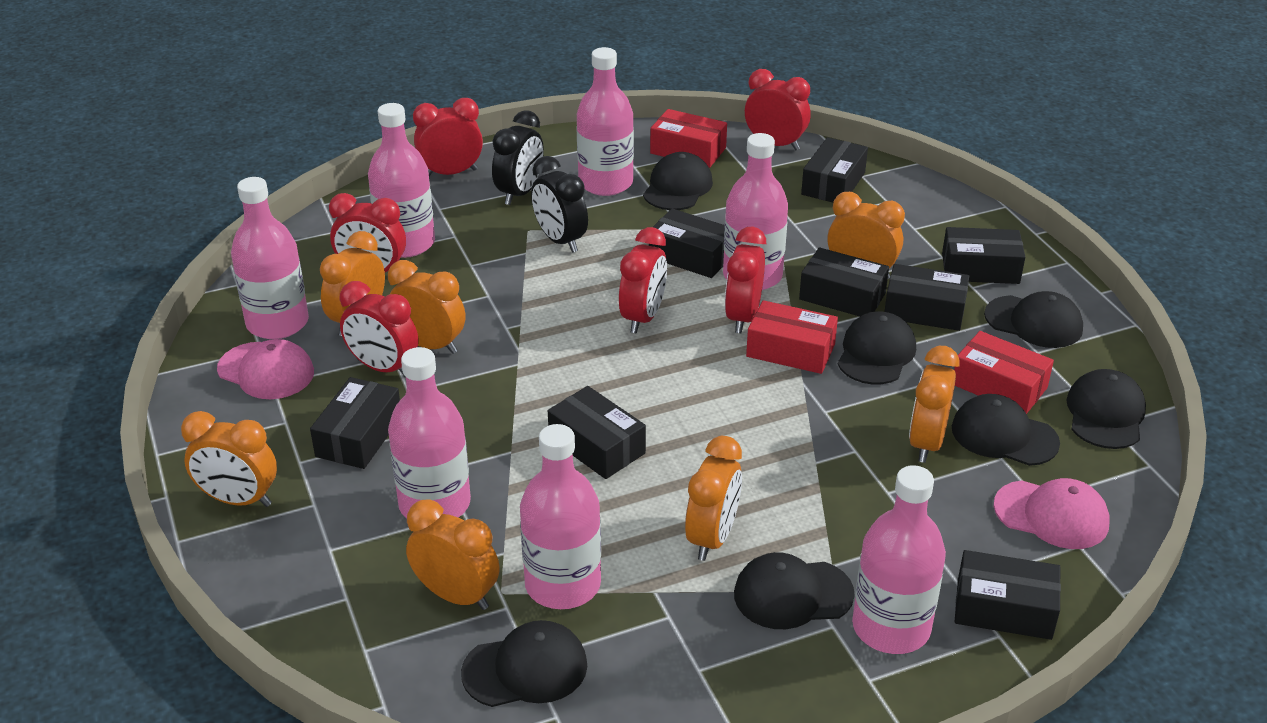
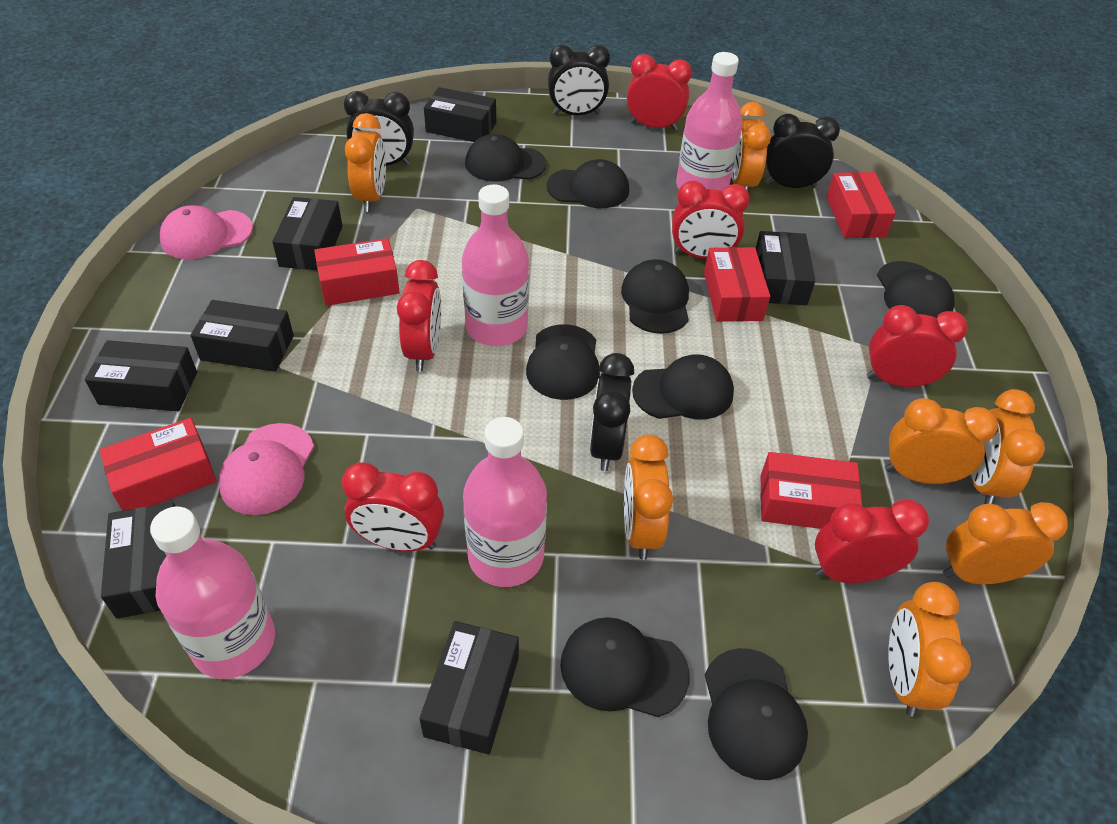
black box: 8 -> 7
black cap: 7 -> 8
black clock: 2 -> 4
pink bottle: 7 -> 4
red box: 3 -> 5

